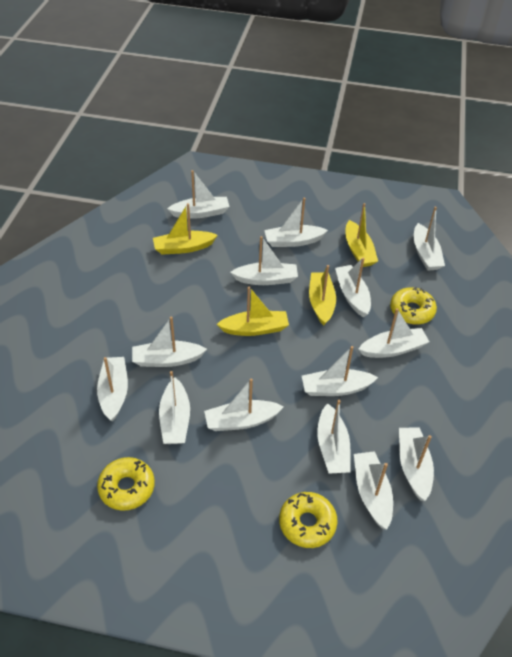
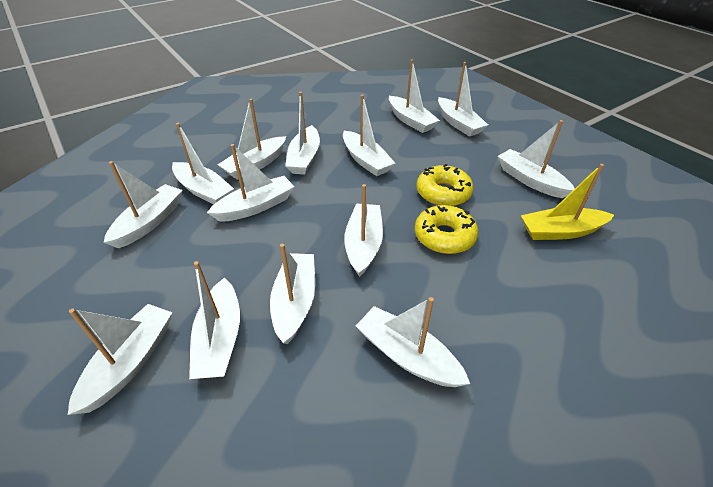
yellow boat: 4 -> 1
yellow donut: 3 -> 2

